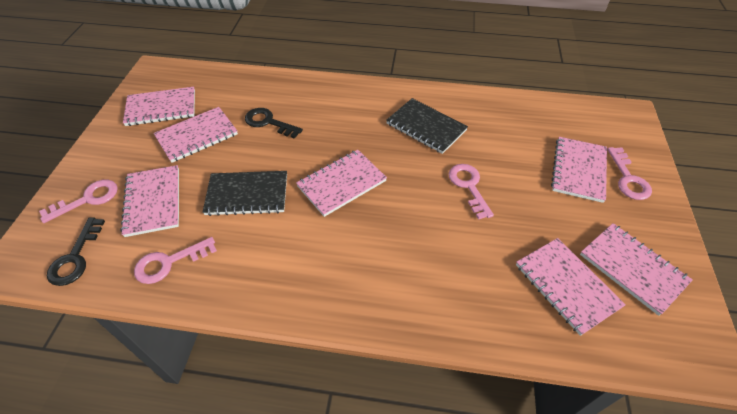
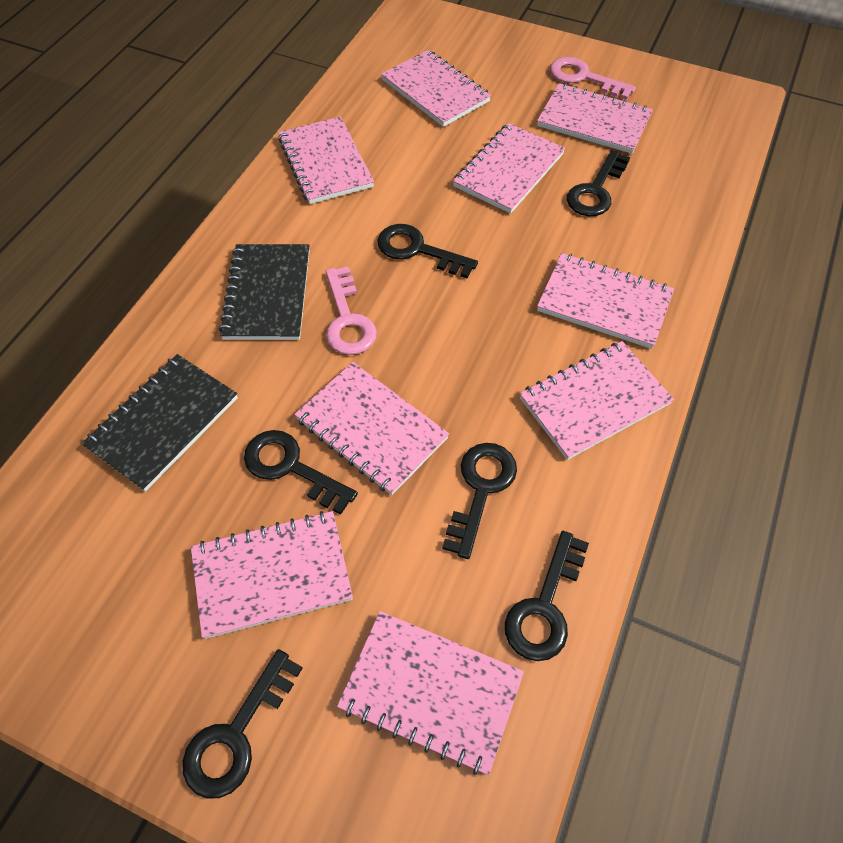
black key: 2 -> 6
pink key: 4 -> 2
pink notebook: 7 -> 9

